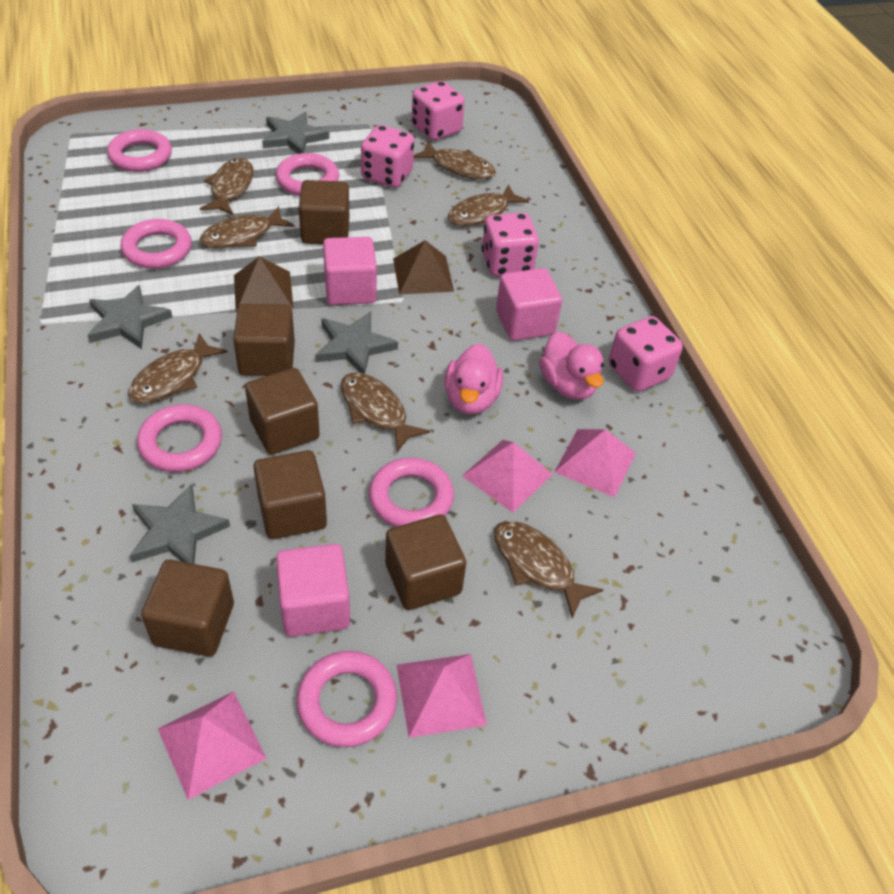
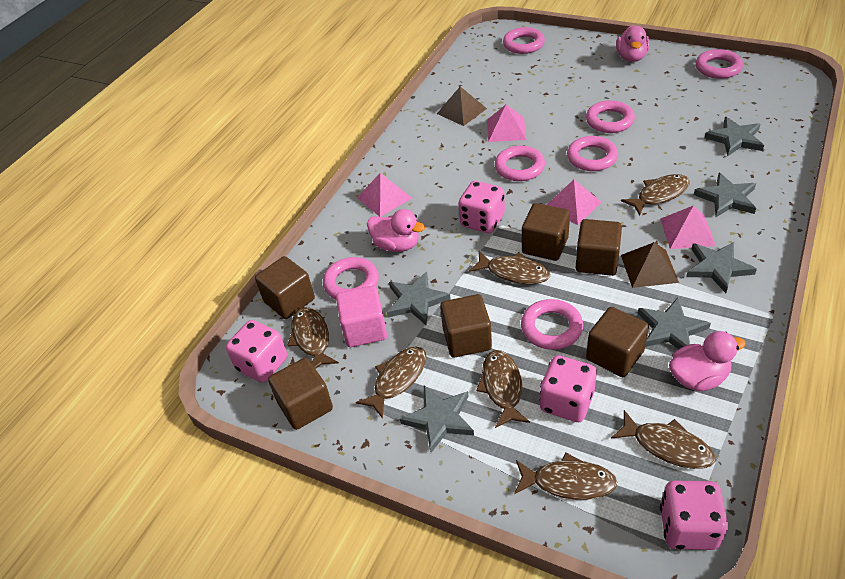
grey star: 4 -> 6
pink cube: 3 -> 1
pink duck: 2 -> 3
pink ring: 6 -> 7

